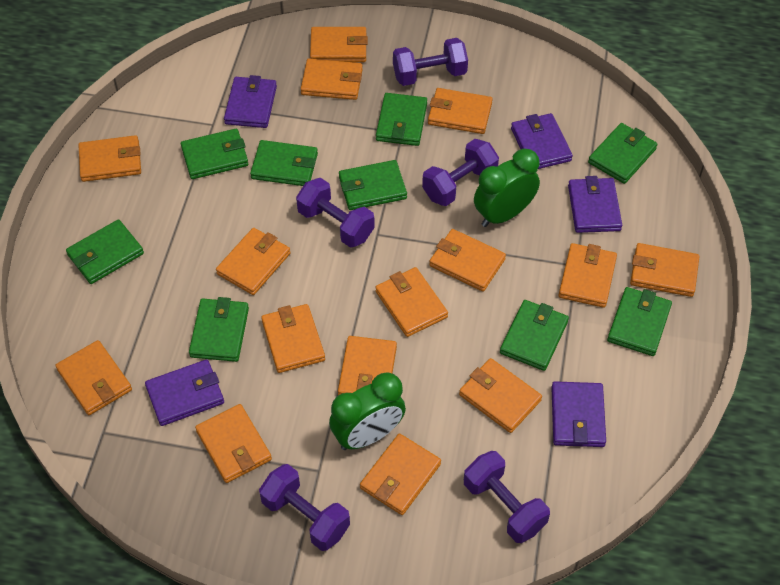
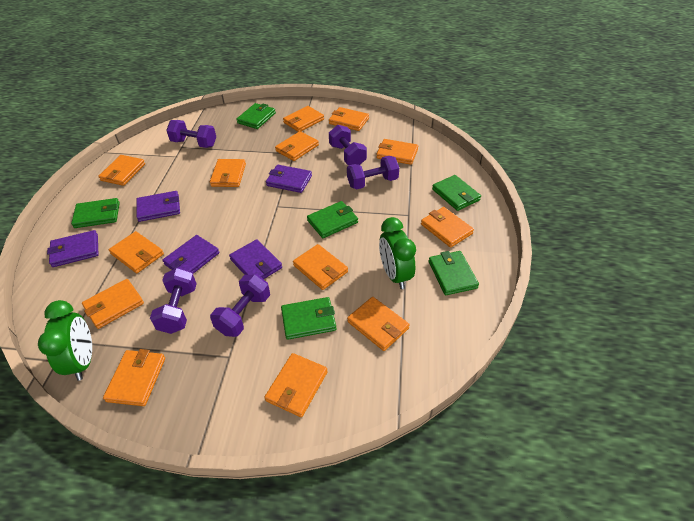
green wallet: 9 -> 6
orange wallet: 15 -> 13

